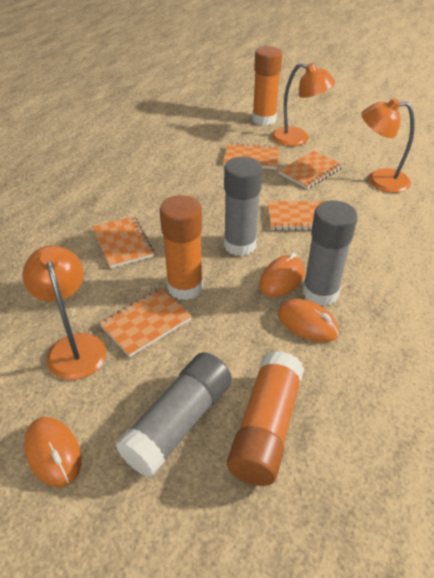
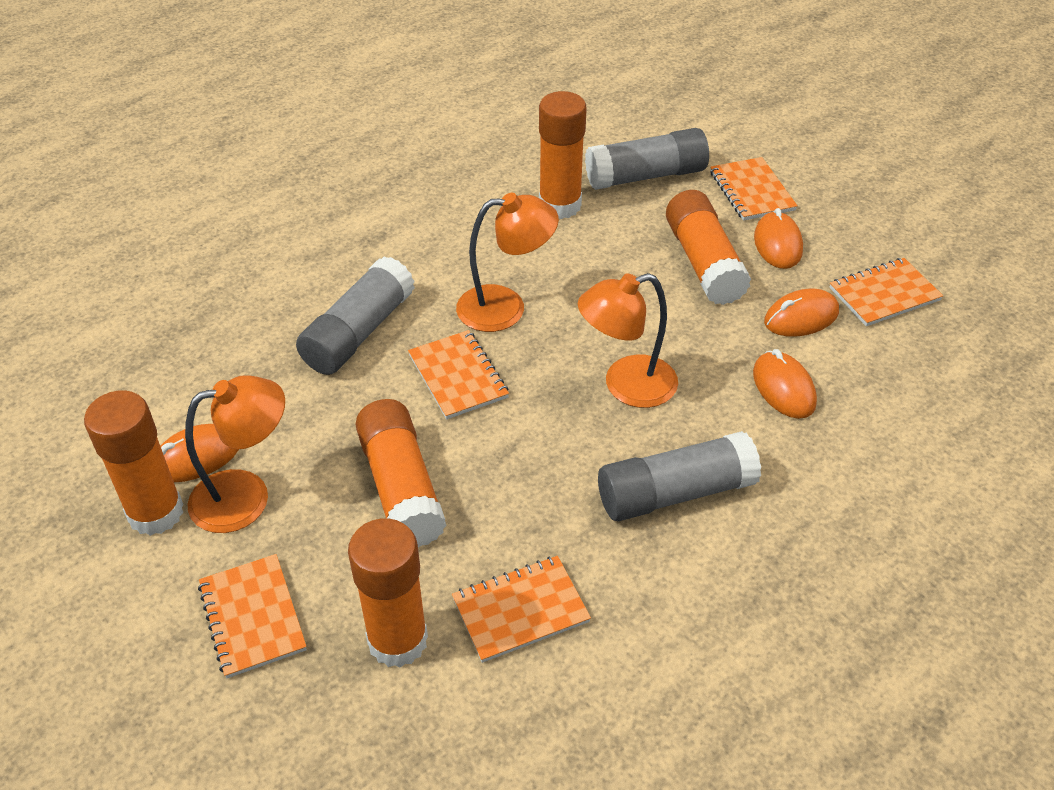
orange glue stick: 3 -> 5
orange mouse: 3 -> 4

